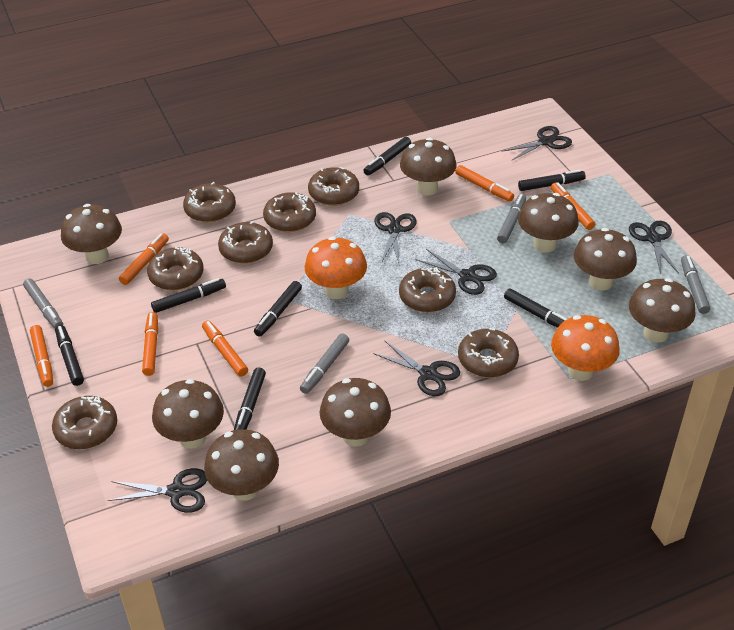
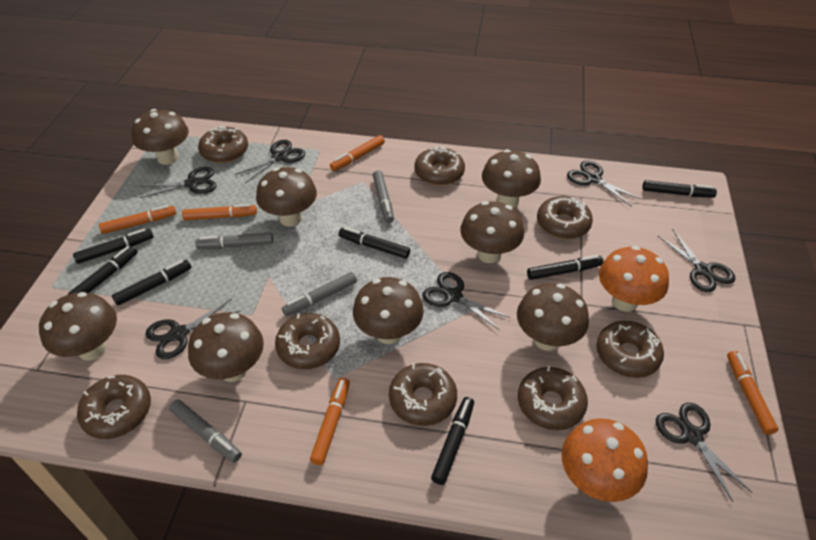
black scissors: 6 -> 7
orange marker: 6 -> 5

